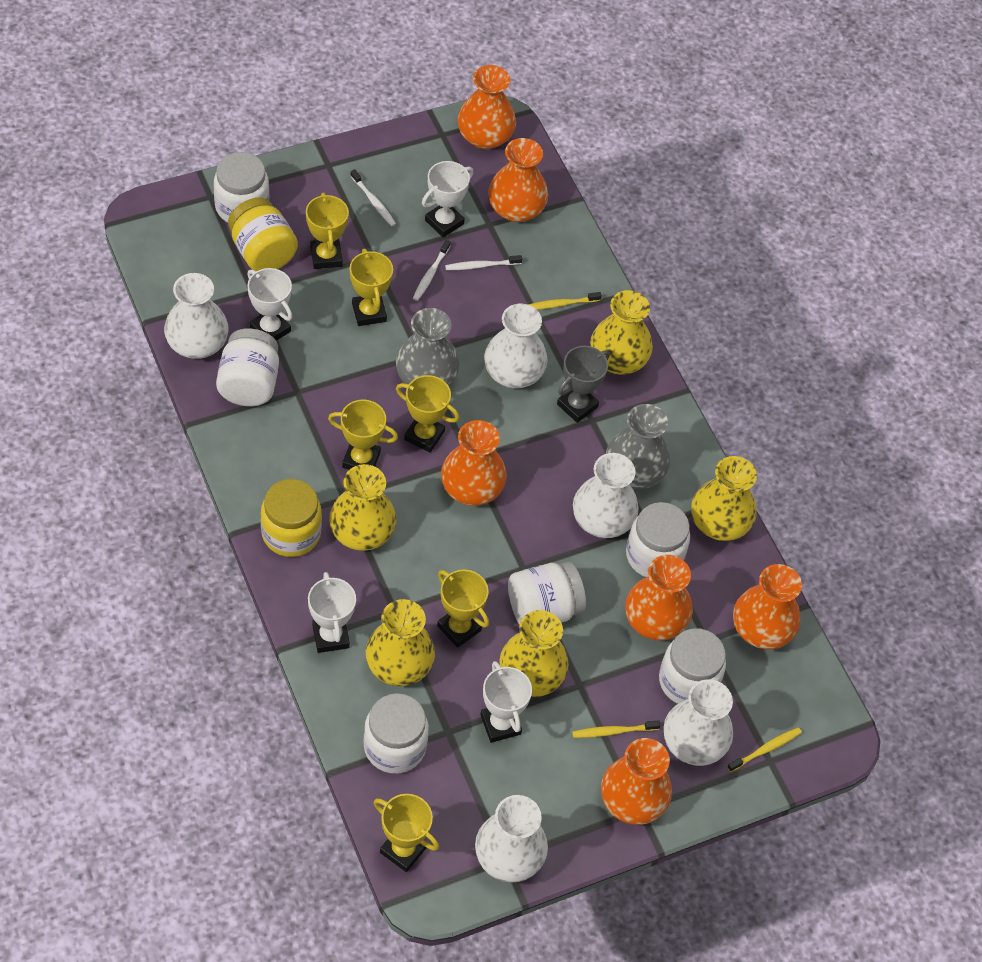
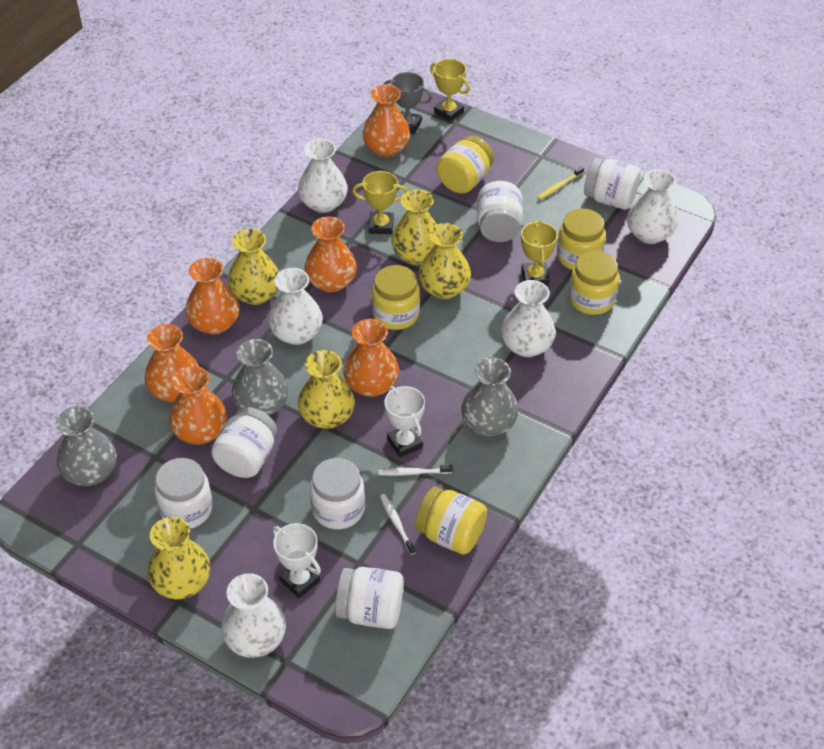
grey vase: 2 -> 3
white toothbrush: 3 -> 2
white trophy: 4 -> 2
yellow jar: 2 -> 5
yellow toothbrush: 3 -> 1
yellow trophy: 6 -> 3

